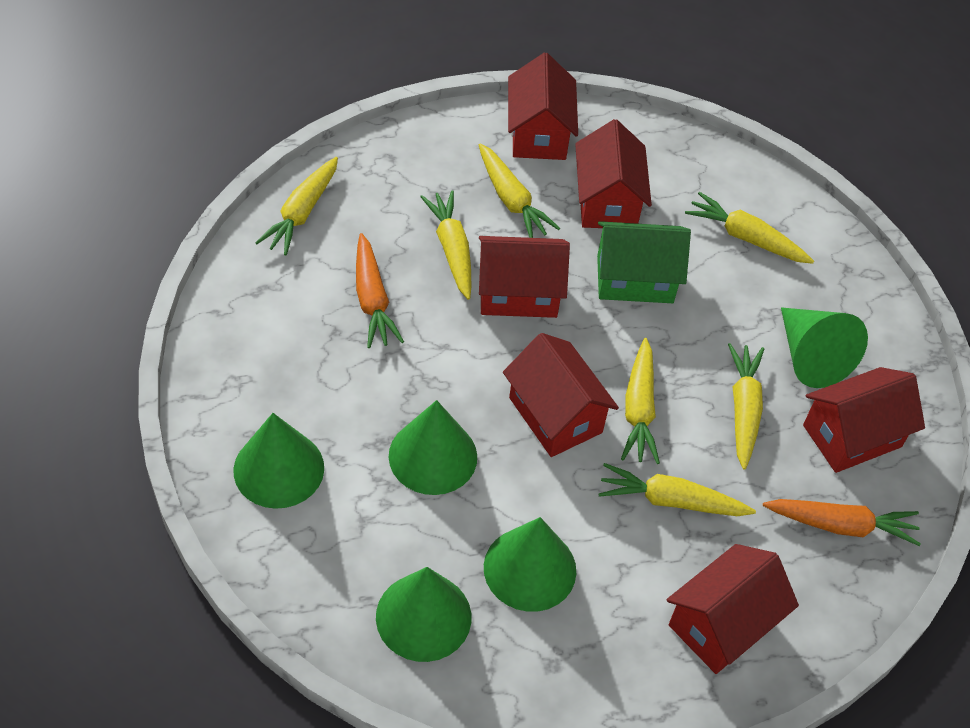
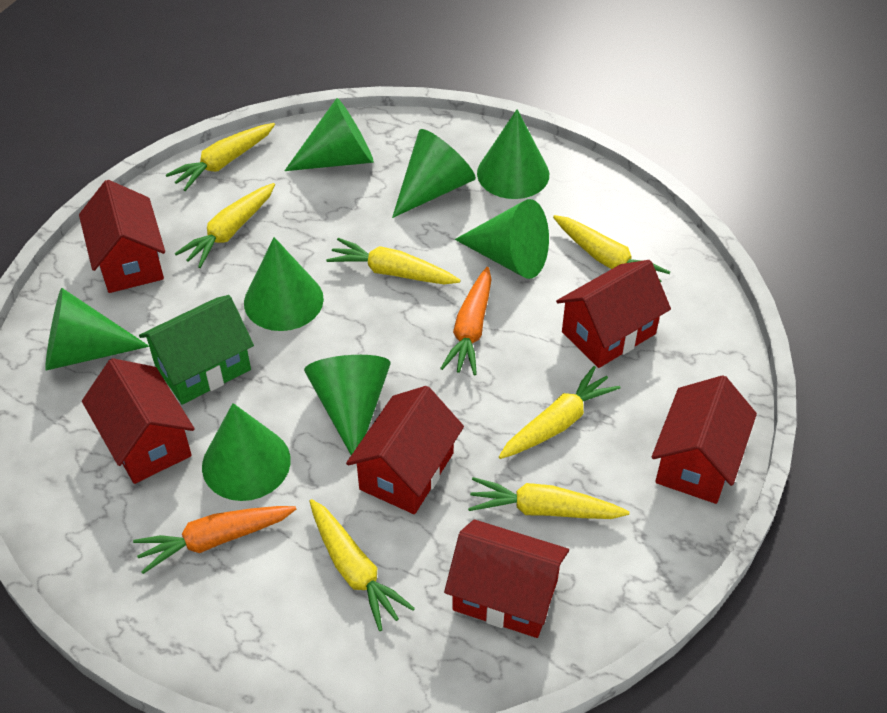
green cone: 5 -> 8

